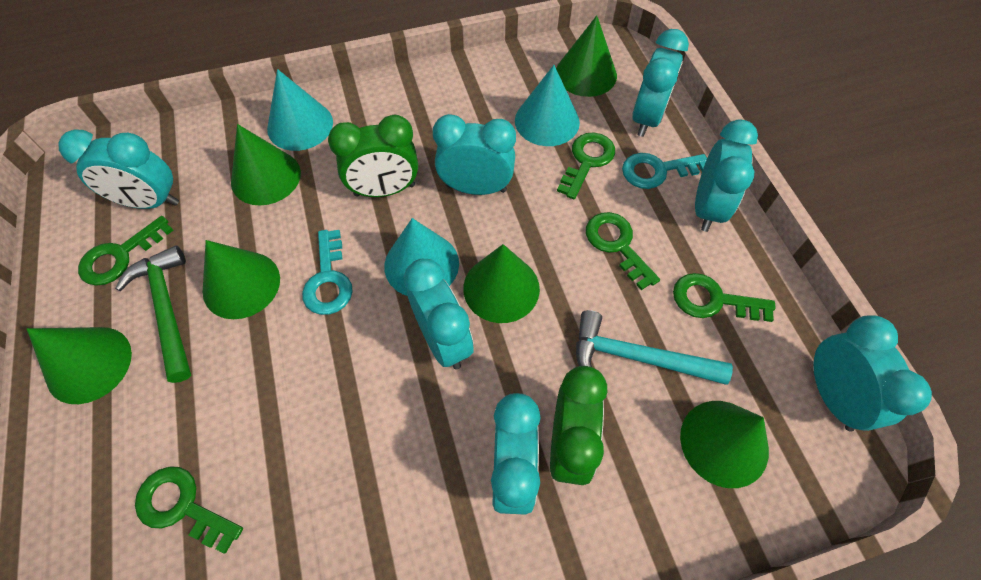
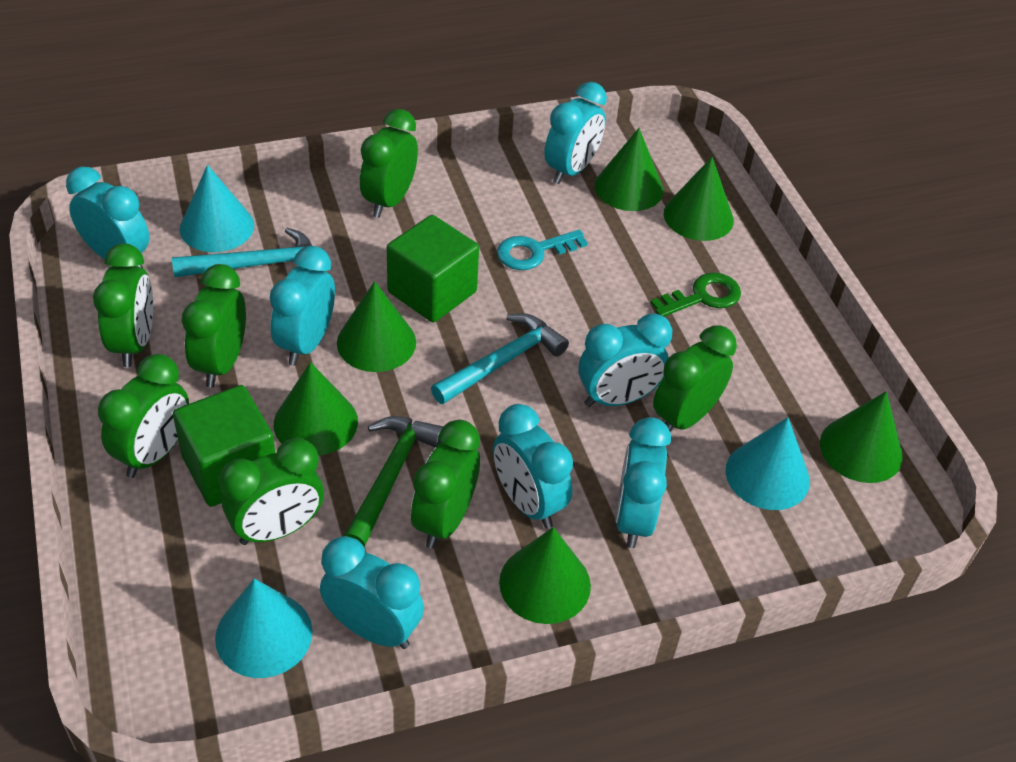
green clock: 2 -> 7
green cube: 0 -> 2
green key: 5 -> 1
turquoise hammer: 1 -> 2
turquoise key: 2 -> 1

